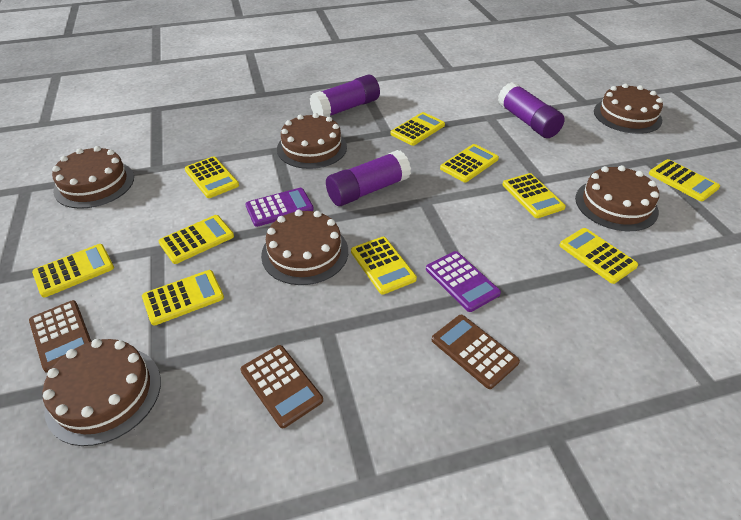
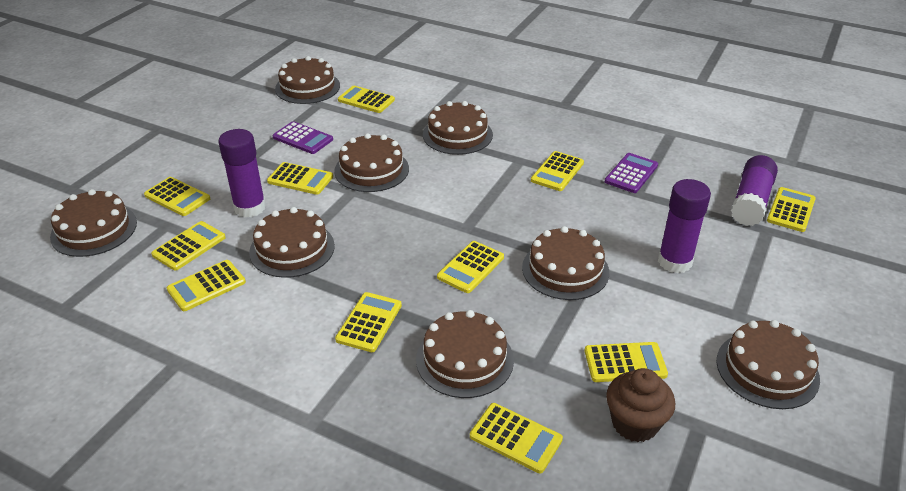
brown cake: 6 -> 8
brown calculator: 3 -> 0
brown cupcake: 0 -> 1
yellow calculator: 10 -> 11

